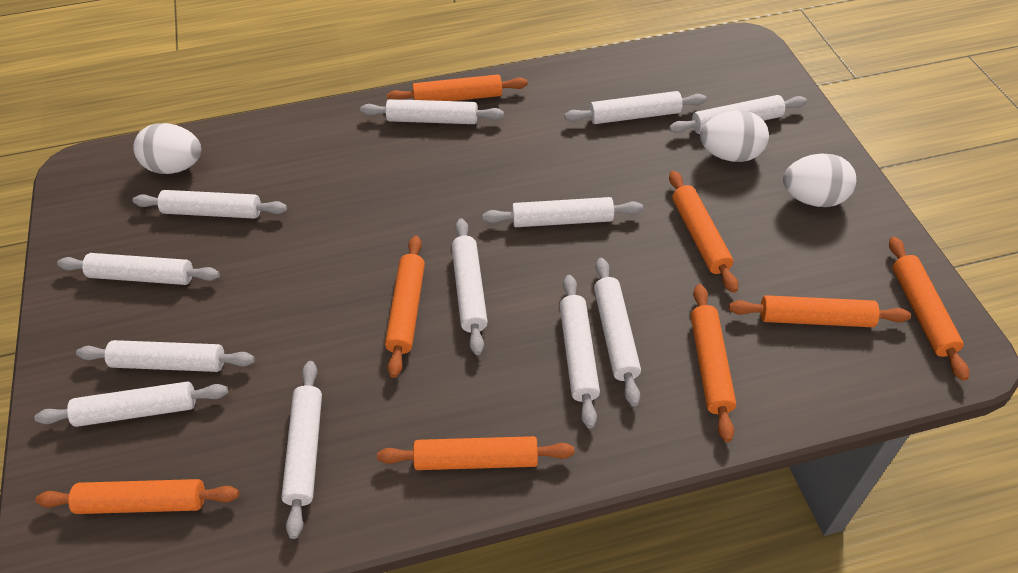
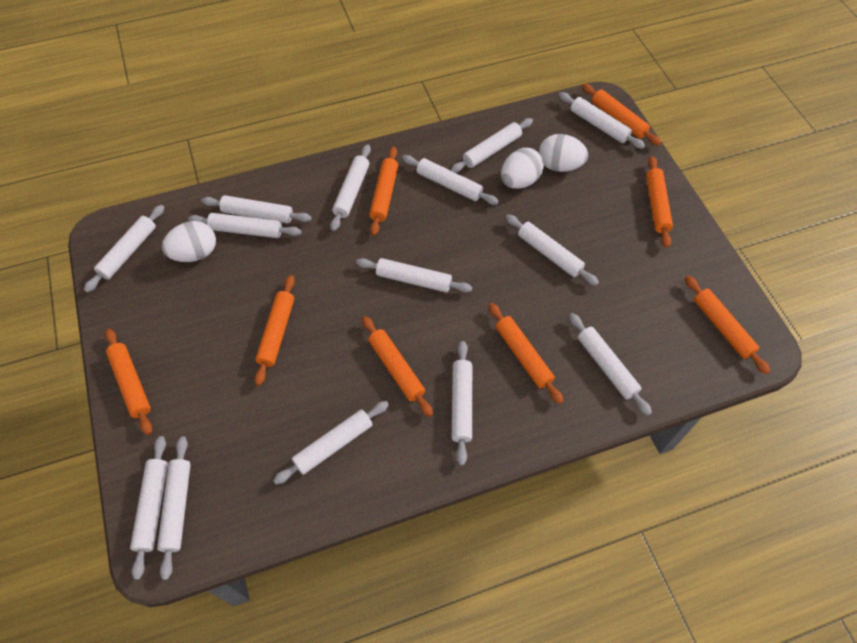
white rolling pin: 12 -> 14

